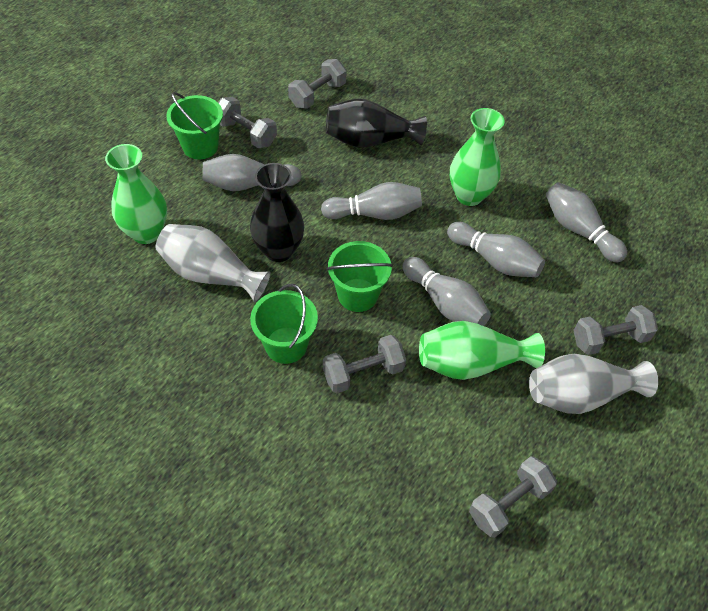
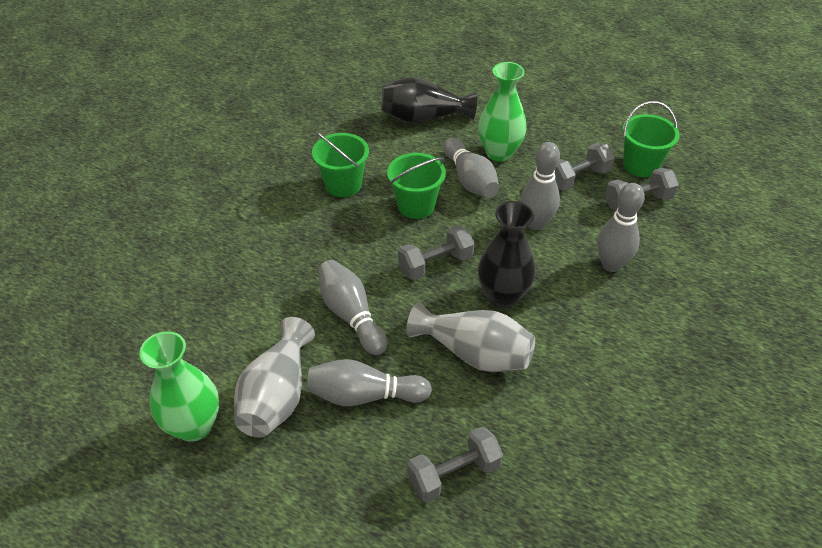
green vase: 3 -> 2
grey dumbbell: 5 -> 4

